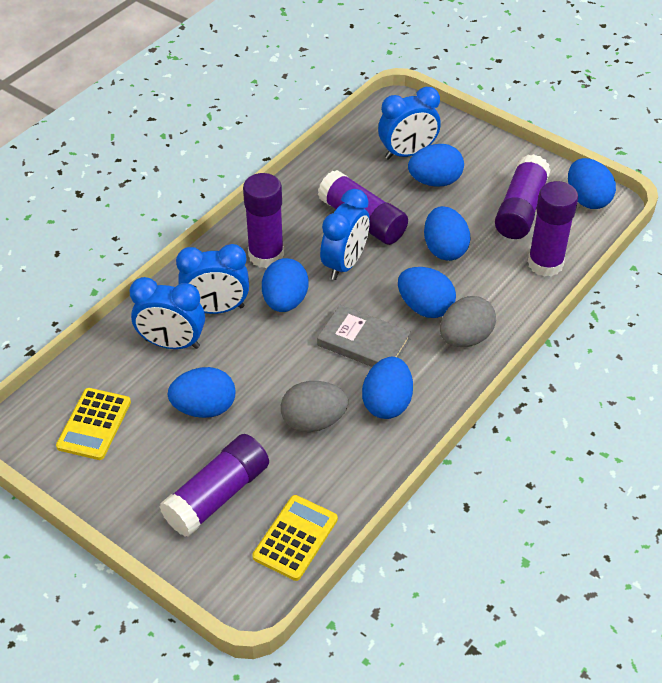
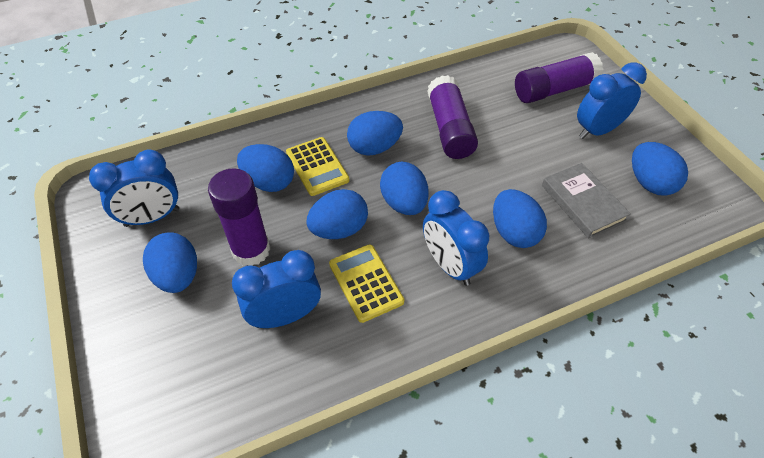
grey egg: 2 -> 0
purple glue stick: 5 -> 3

